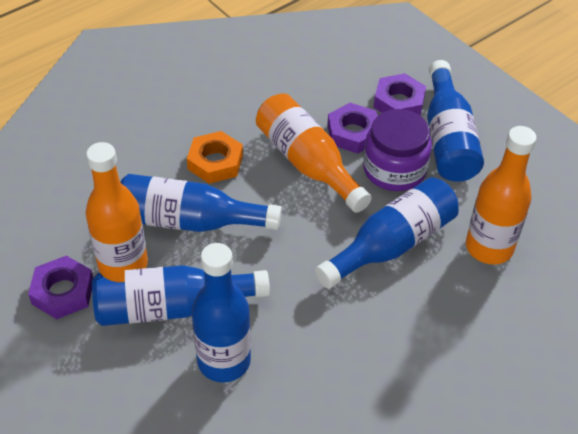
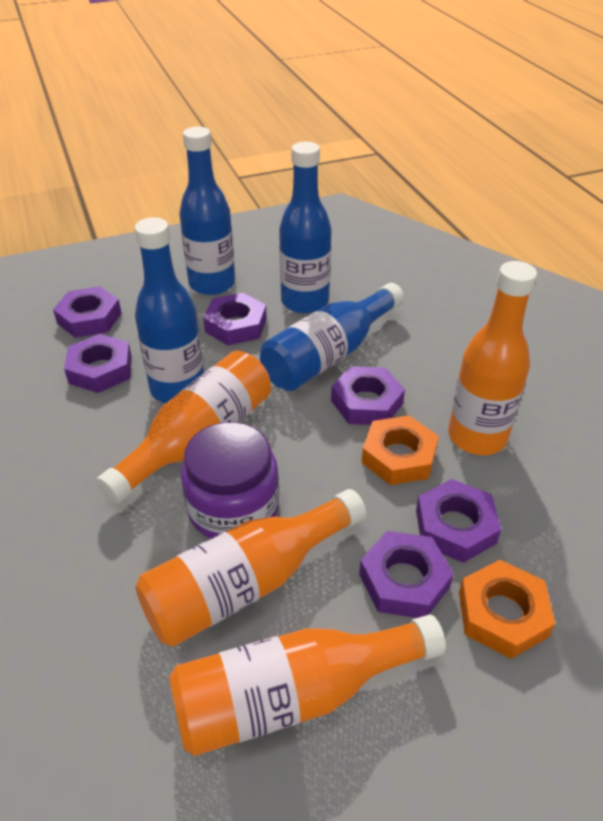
blue bottle: 5 -> 4
orange bottle: 3 -> 4
orange nut: 1 -> 2
purple nut: 3 -> 6

